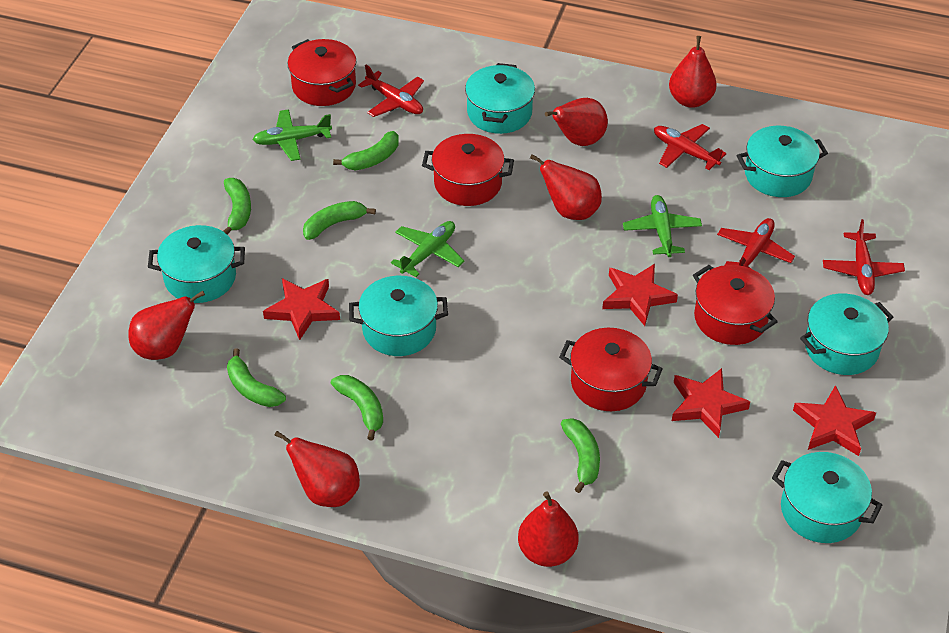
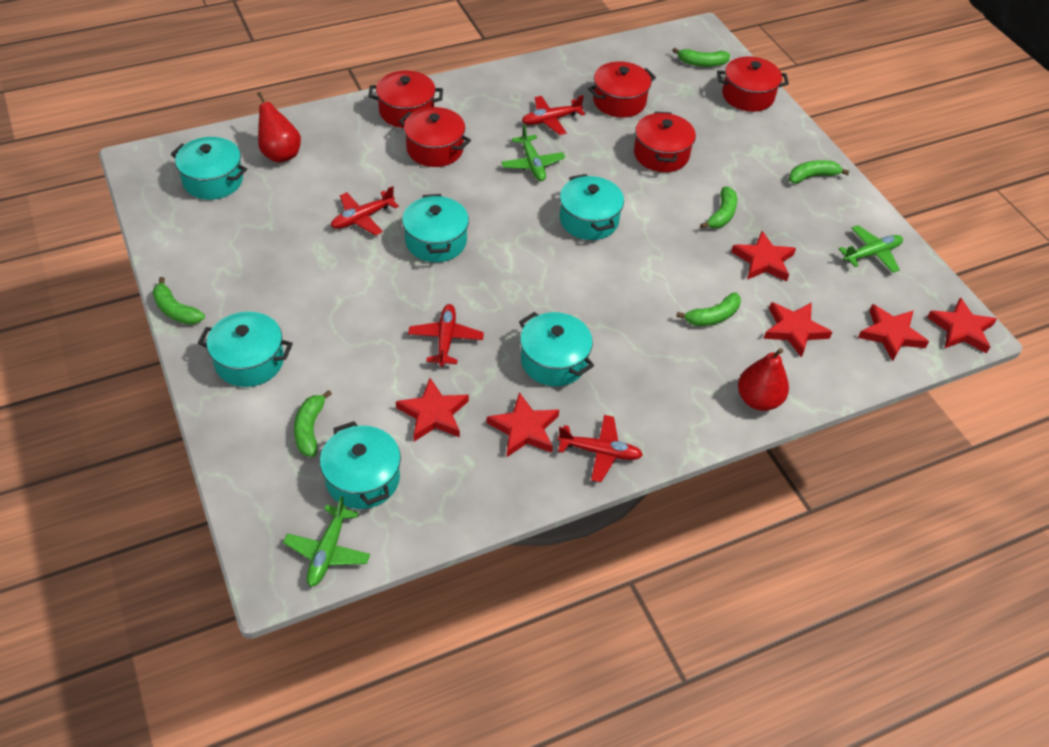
red pear: 6 -> 2
red pot: 4 -> 5
red star: 4 -> 6

